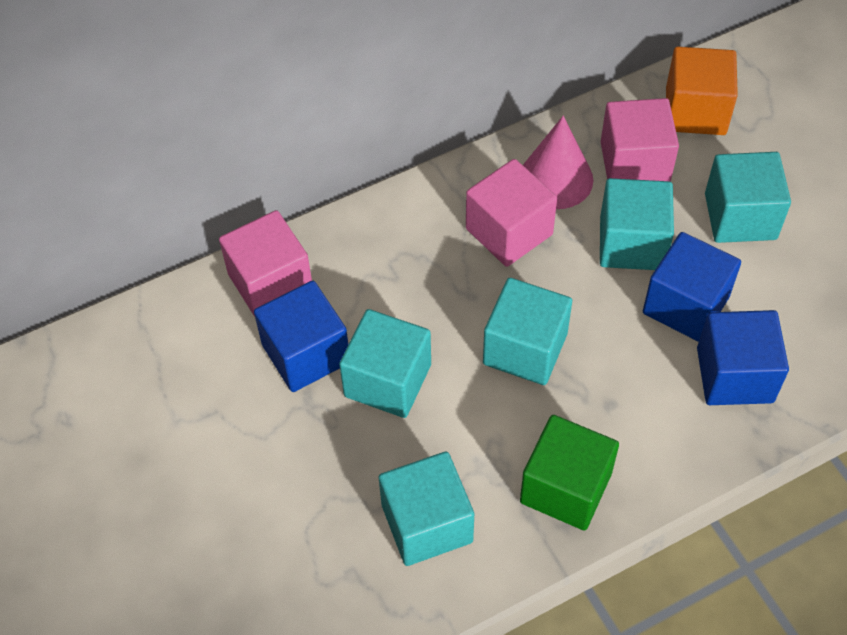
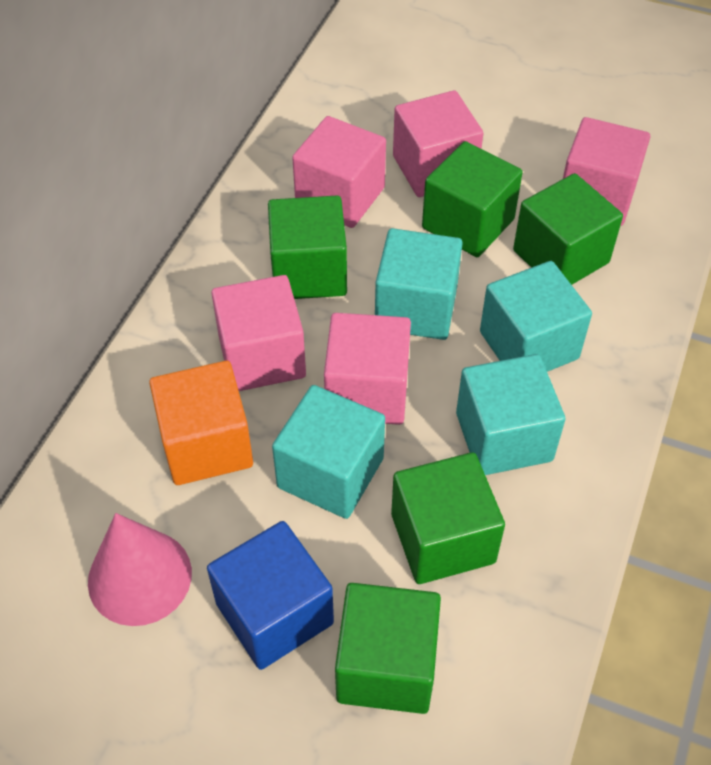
blue cube: 3 -> 1
green cube: 1 -> 5
pink cube: 3 -> 5
turquoise cube: 5 -> 4

